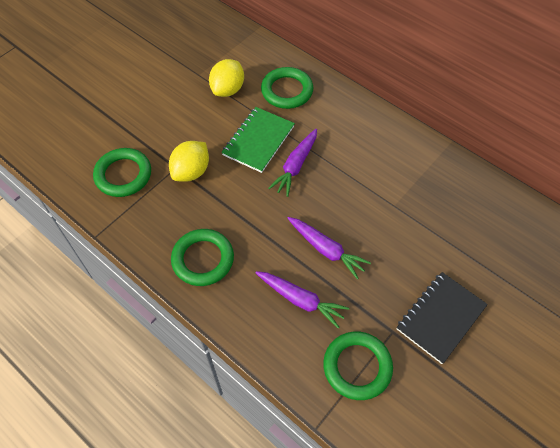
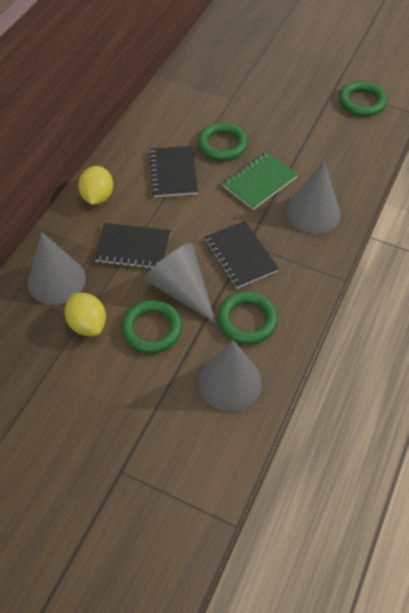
black notebook: 1 -> 3
grey cone: 0 -> 4
purple carrot: 3 -> 0

